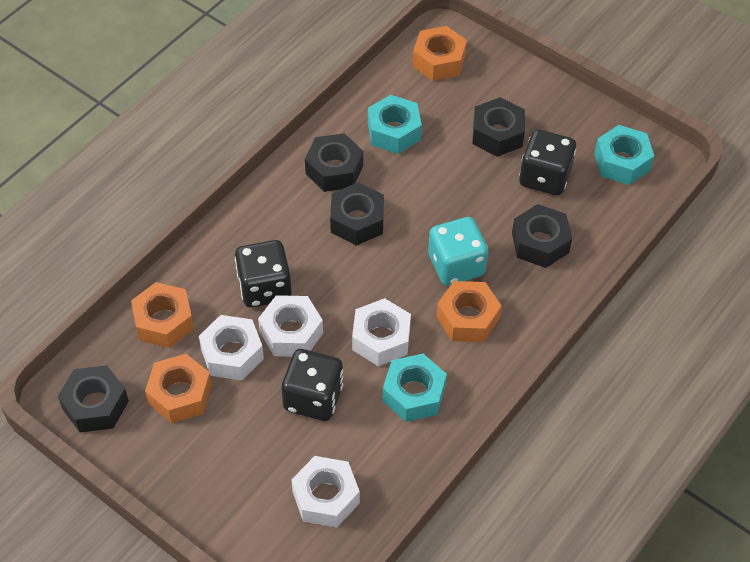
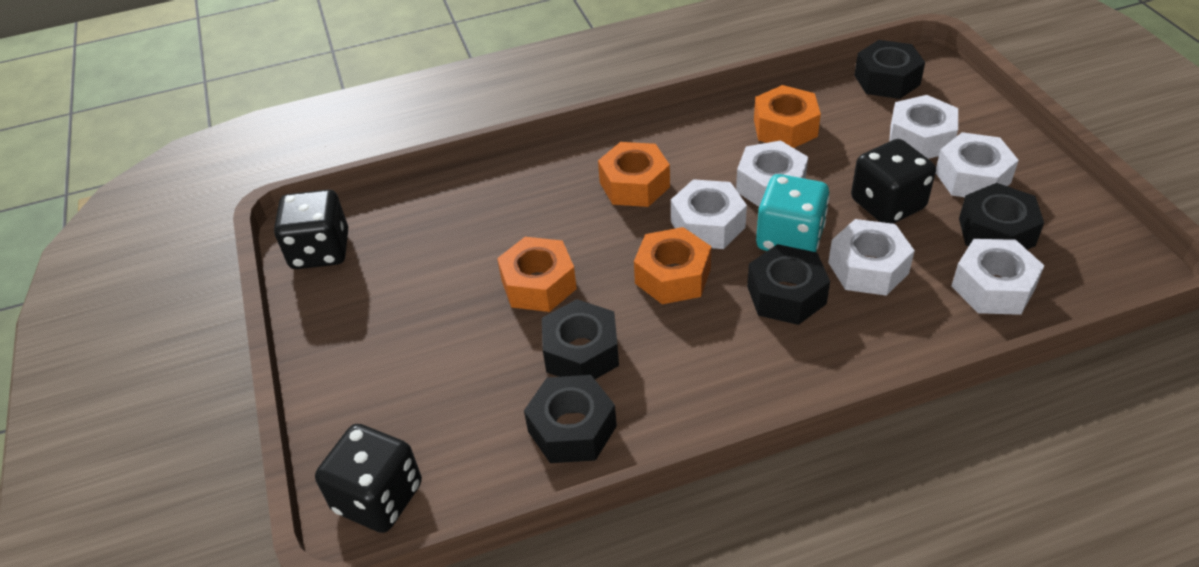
turquoise nut: 3 -> 0
white nut: 4 -> 6

